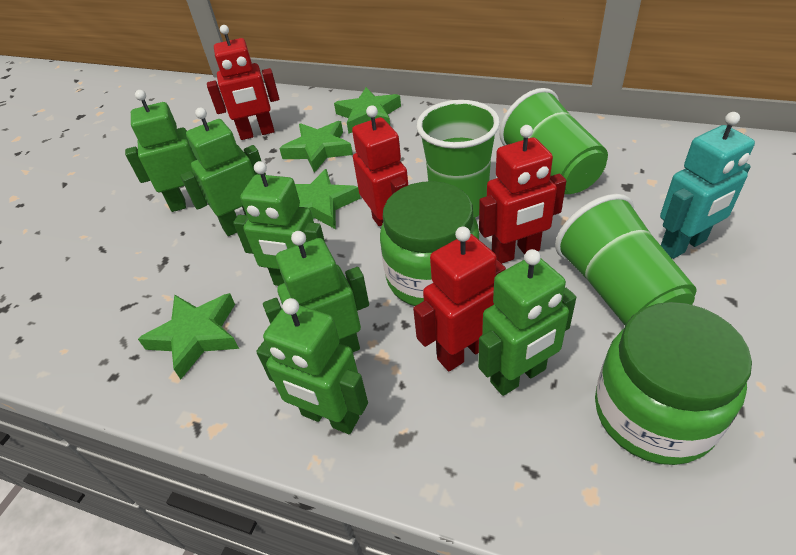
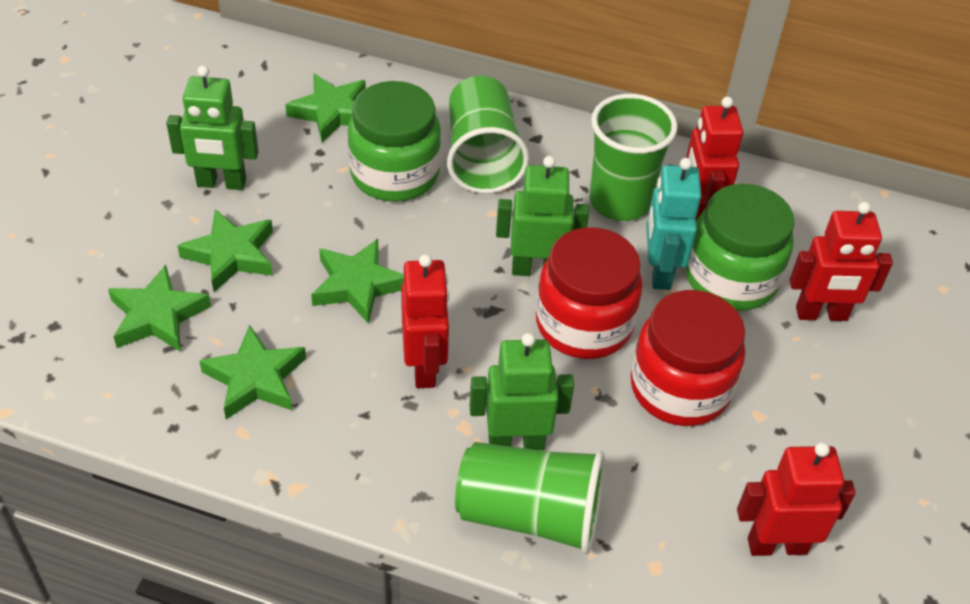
green robot: 6 -> 3
green star: 4 -> 5
red jar: 0 -> 2

